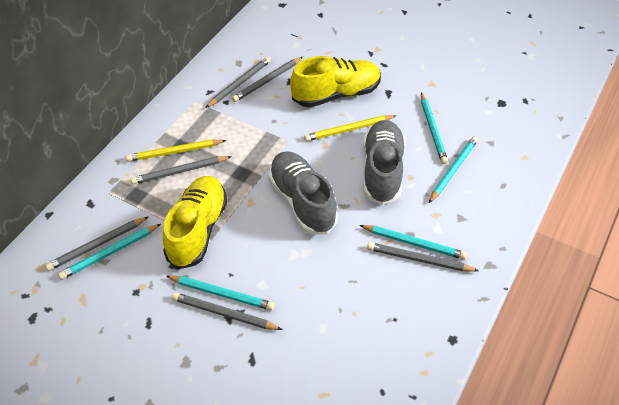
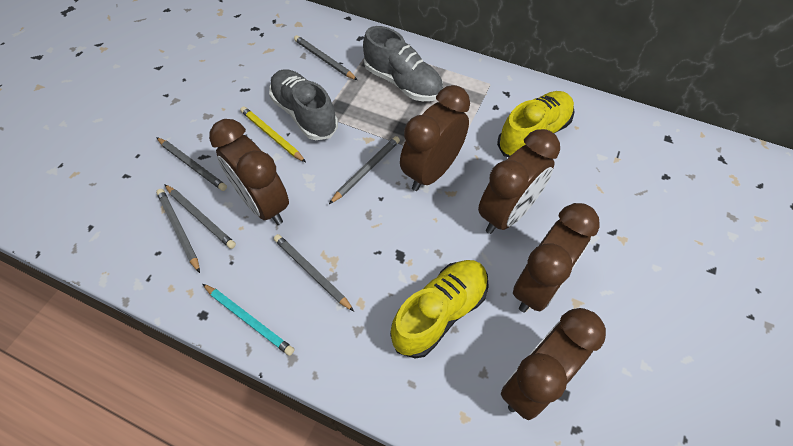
brown clock: 0 -> 5
turquoise pencil: 5 -> 1
yellow pencil: 2 -> 1

